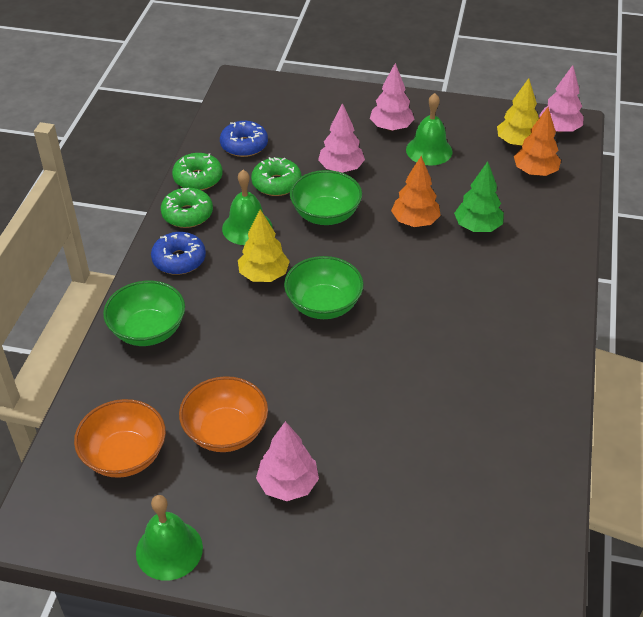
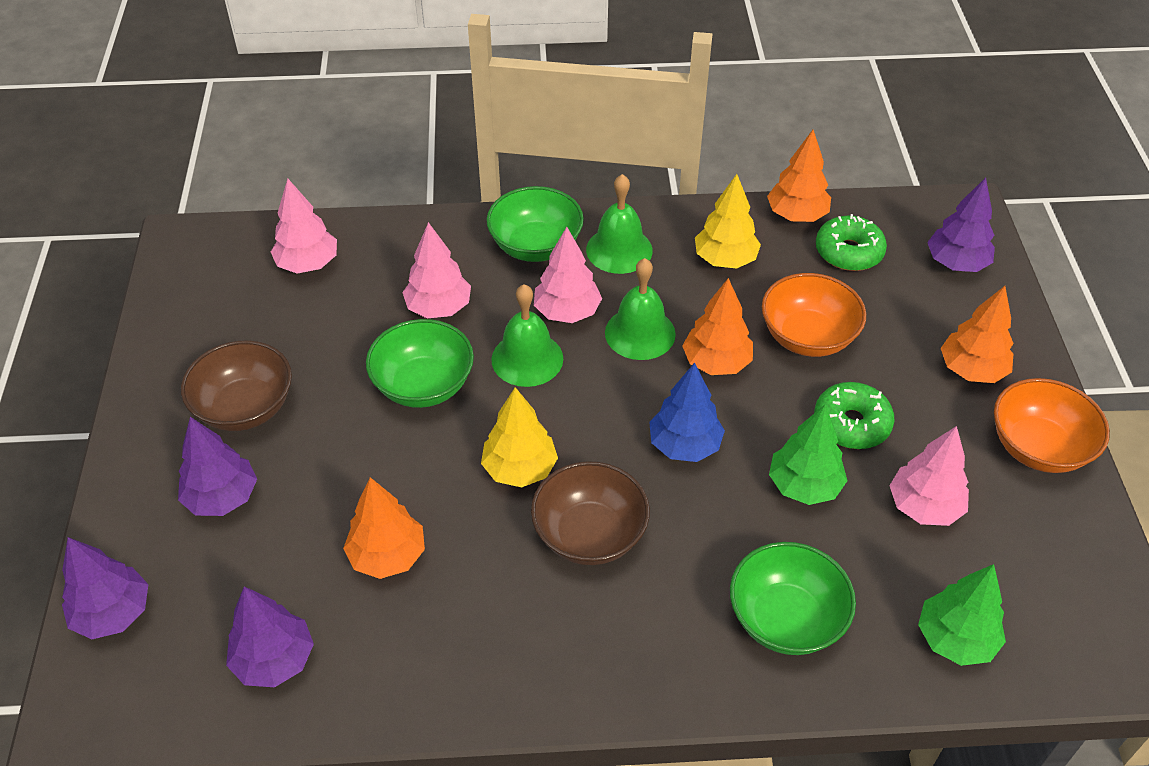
blue donut: 2 -> 0
blue tree: 0 -> 1
brown bowl: 0 -> 2
green donut: 3 -> 2
green tree: 1 -> 2
orange tree: 2 -> 4
purple tree: 0 -> 4

